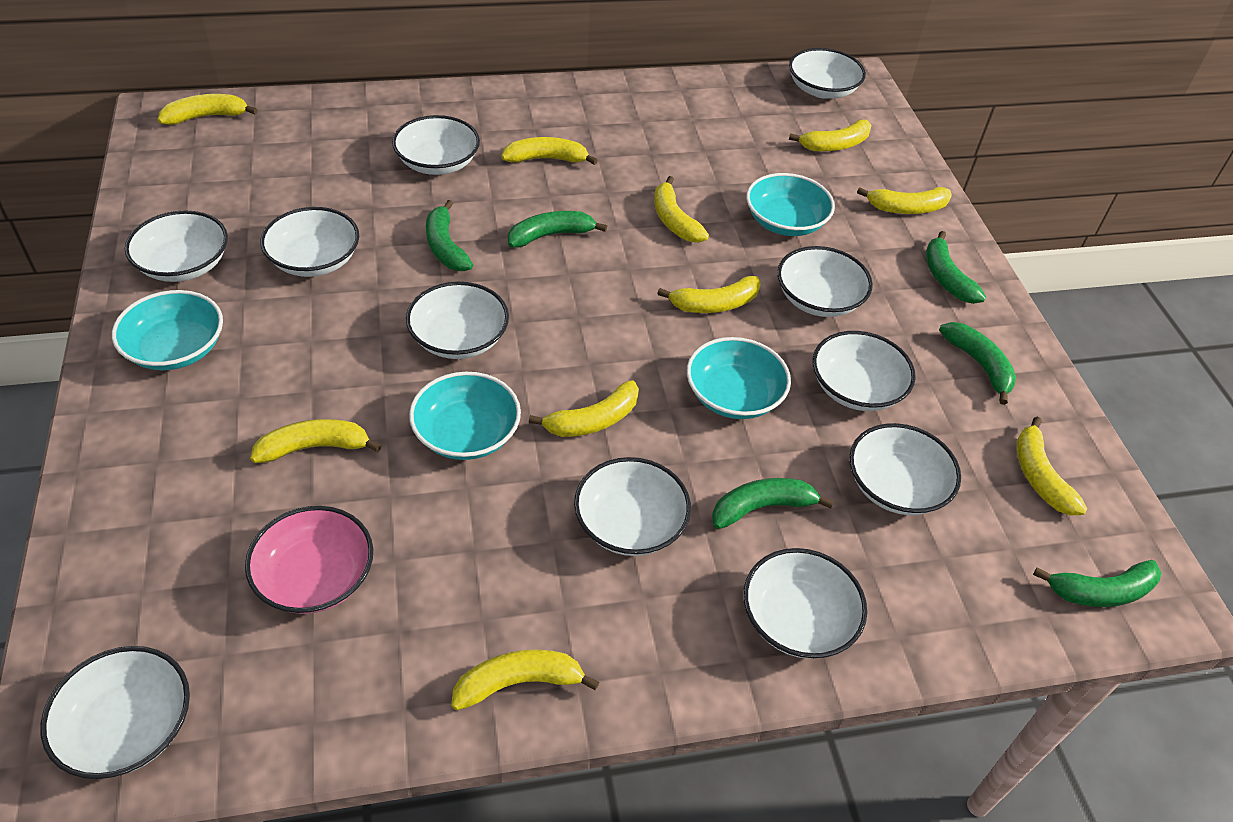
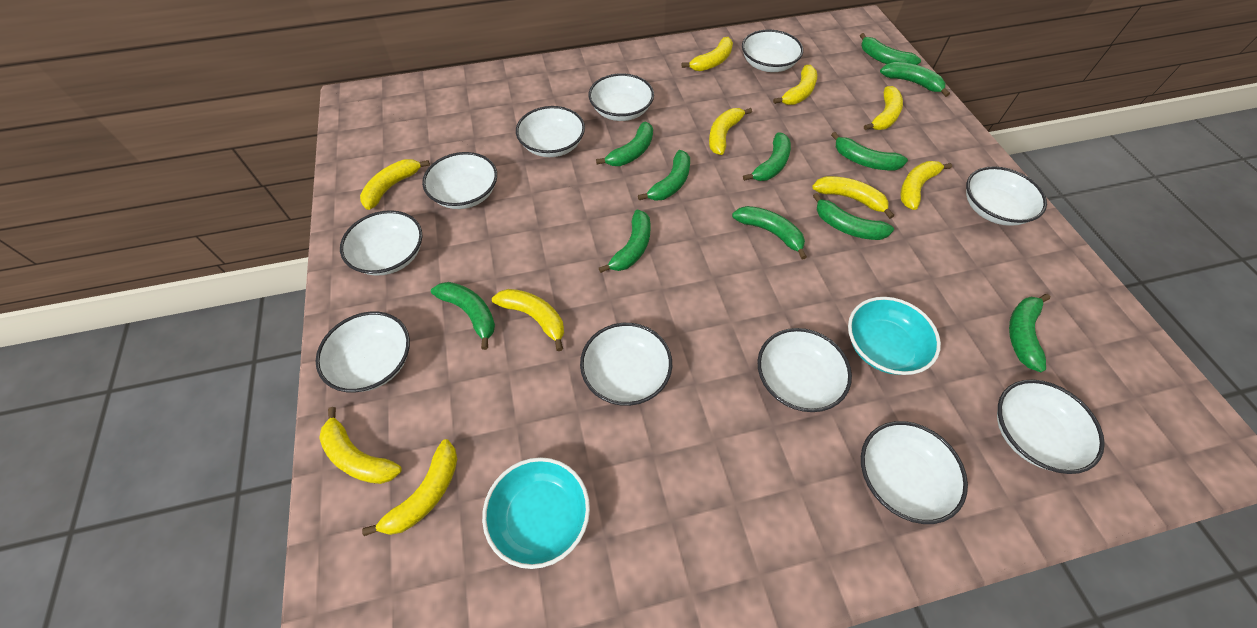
green banana: 6 -> 11
pink bowl: 1 -> 0
turquoise bowl: 4 -> 2

